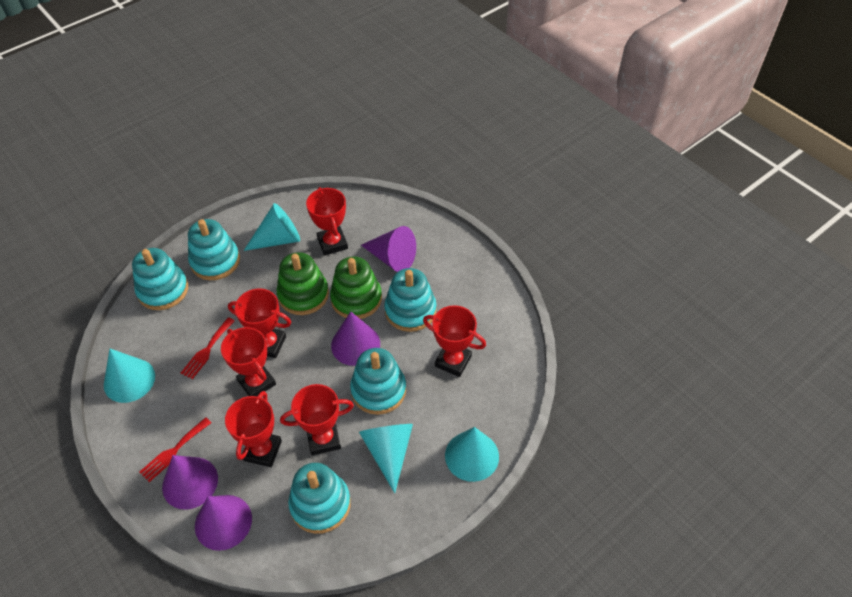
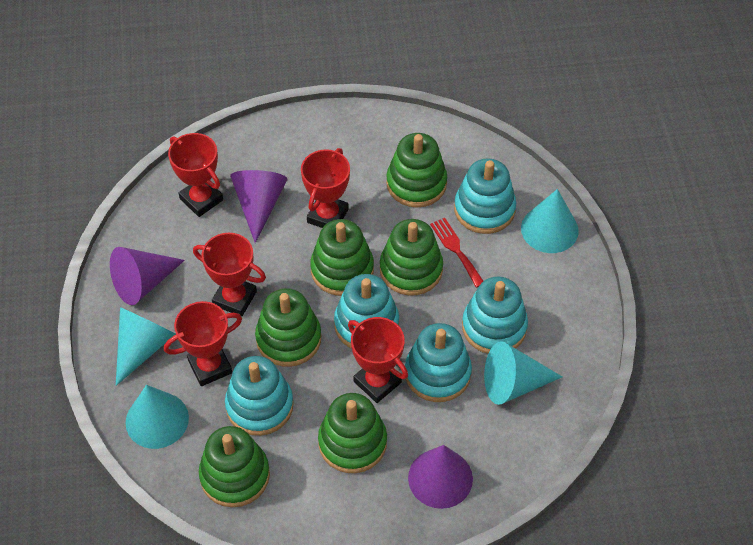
green stacking toy: 2 -> 6
purple cone: 4 -> 3
red fork: 2 -> 1
red trophy: 6 -> 5

